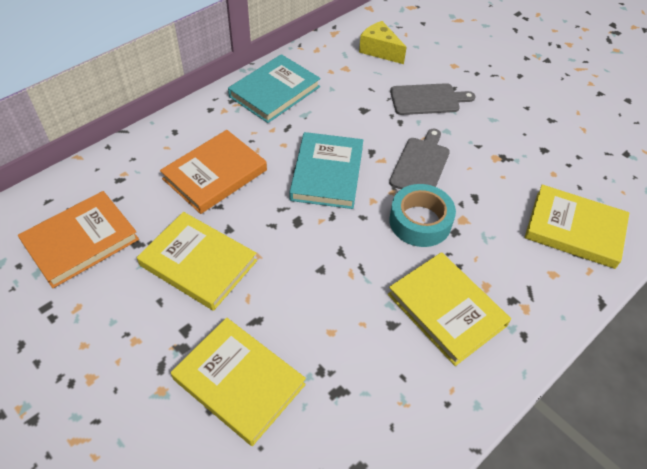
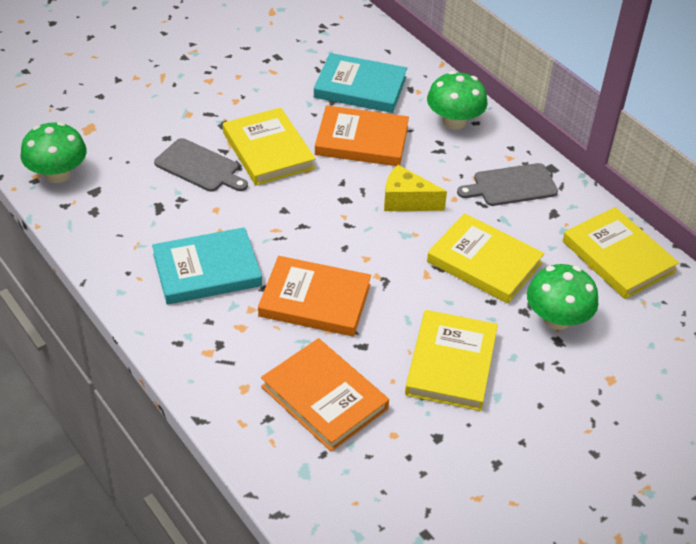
green mushroom: 0 -> 3
orange book: 2 -> 3
turquoise tape: 1 -> 0

